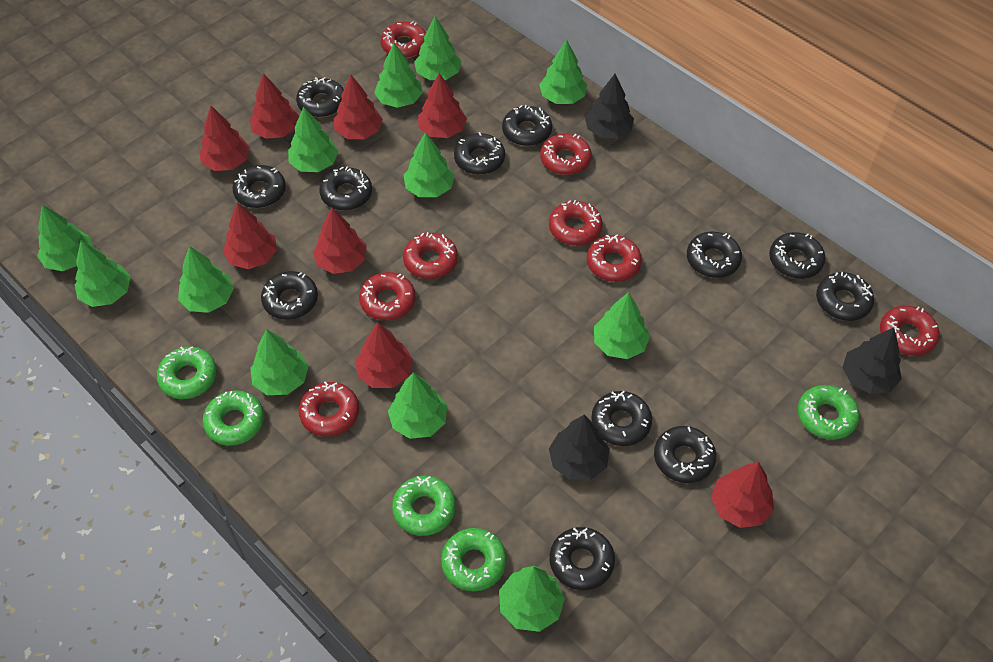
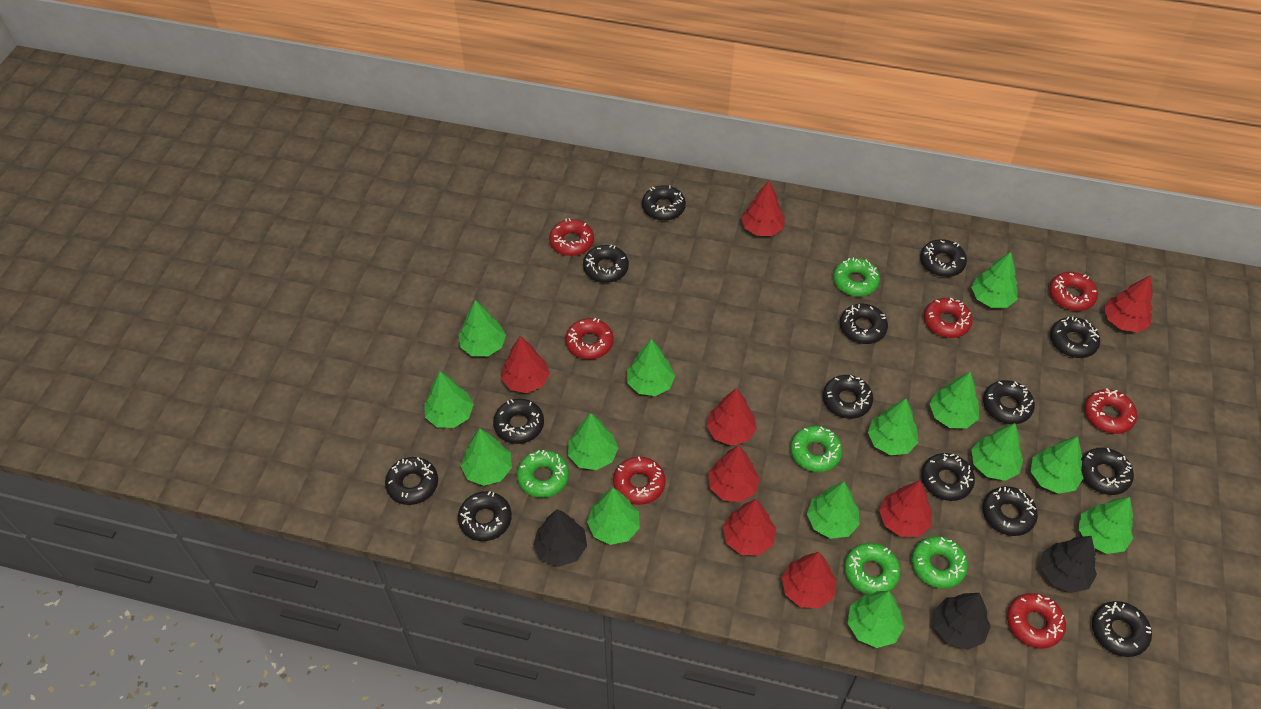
black donut: 12 -> 14
green tree: 12 -> 14
red donut: 8 -> 7

